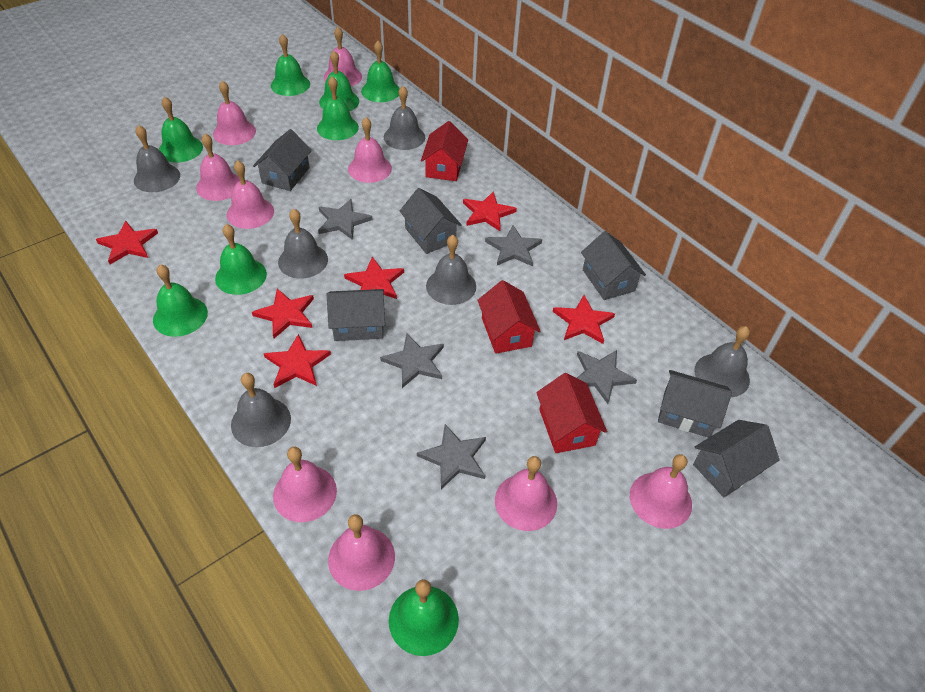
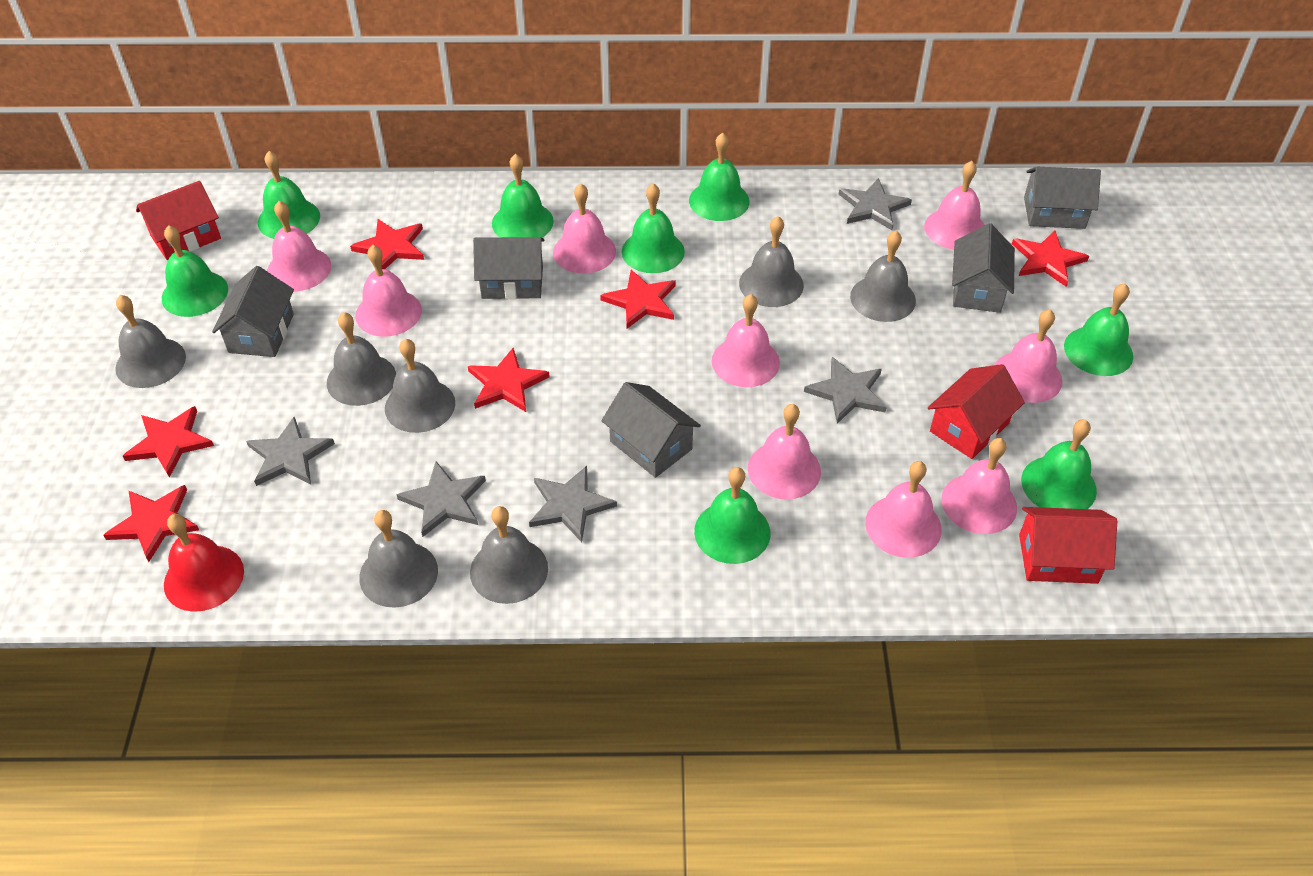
grey bell: 6 -> 7
grey house: 6 -> 5
red bell: 0 -> 1

